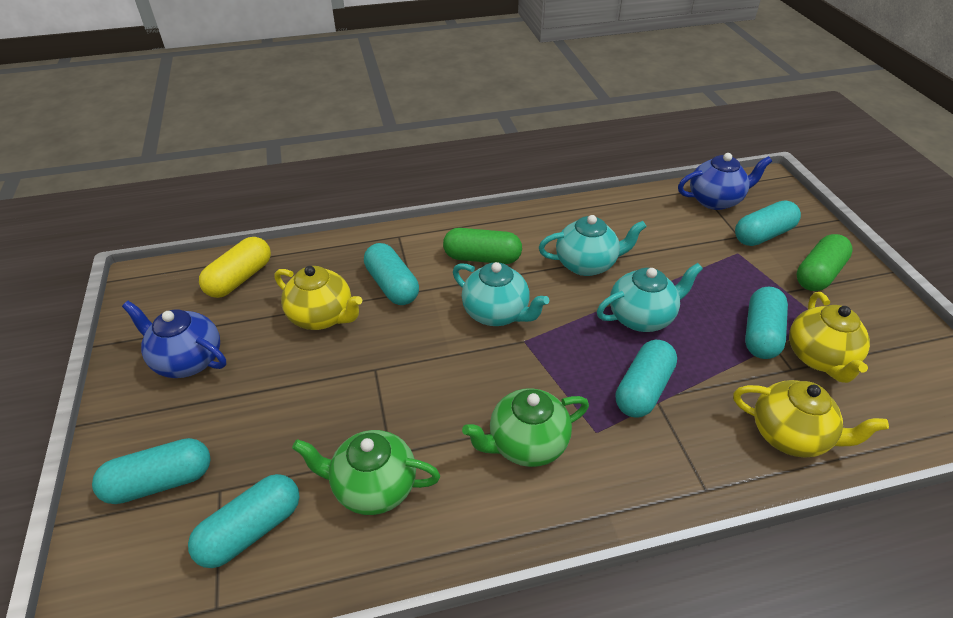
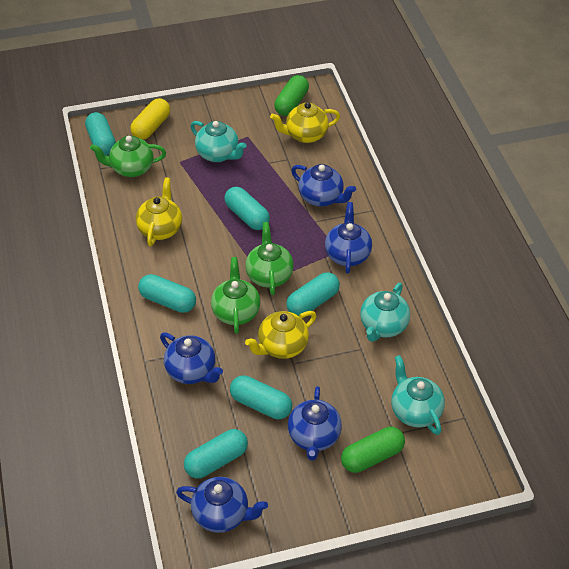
blue teapot: 2 -> 5
green teapot: 2 -> 3

